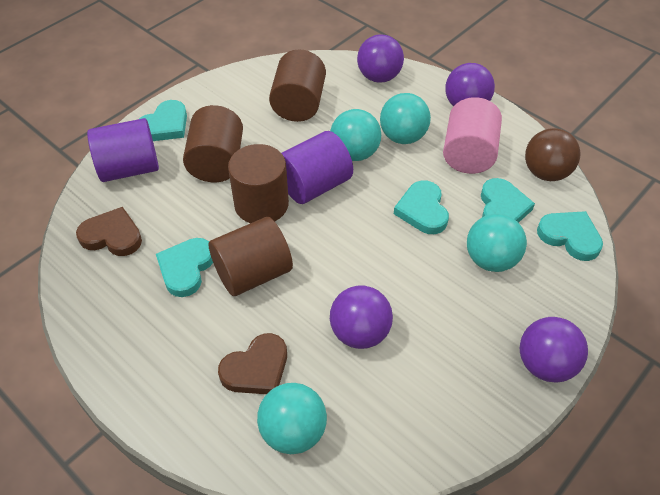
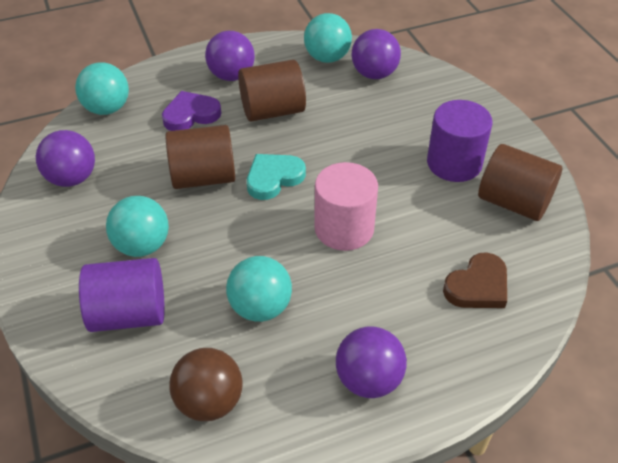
brown cylinder: 4 -> 3
brown heart: 2 -> 1
purple heart: 0 -> 1
turquoise heart: 5 -> 1

